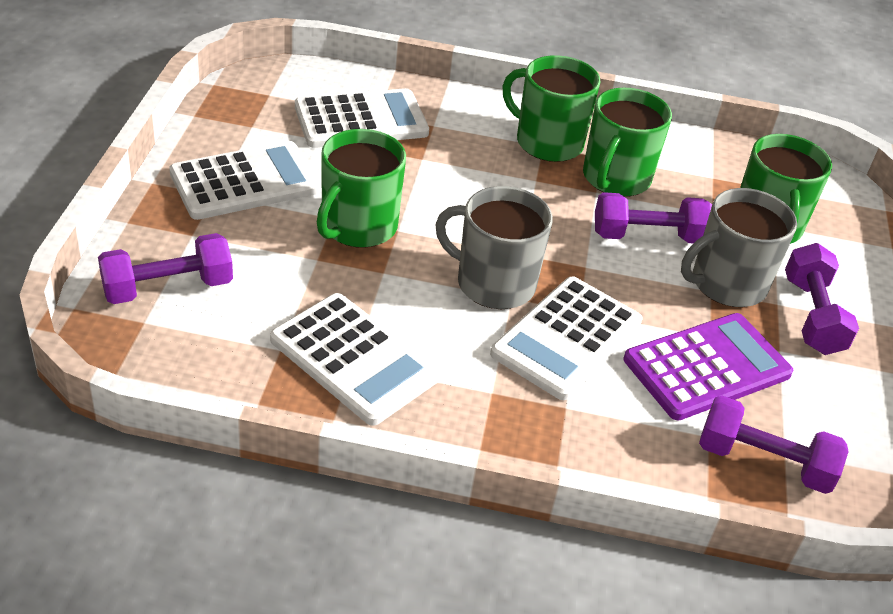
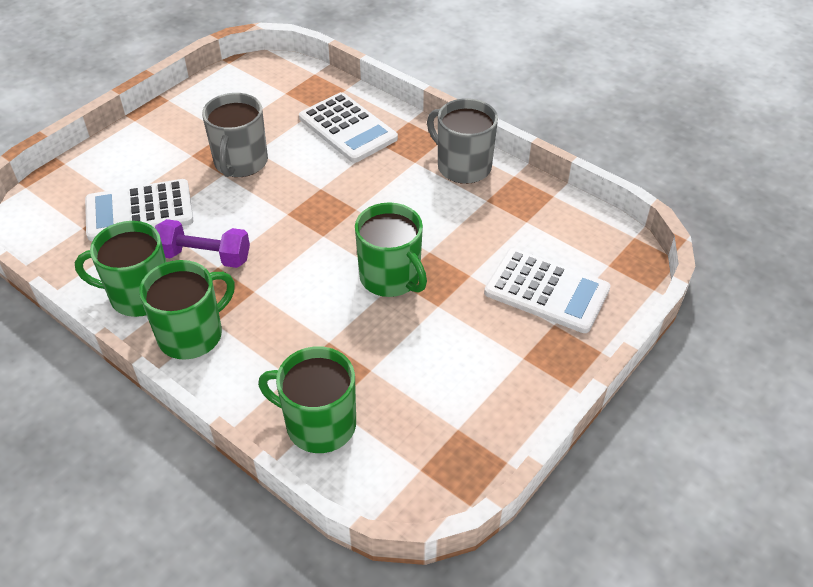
purple calculator: 1 -> 0
purple dumbbell: 4 -> 1
white calculator: 4 -> 3

